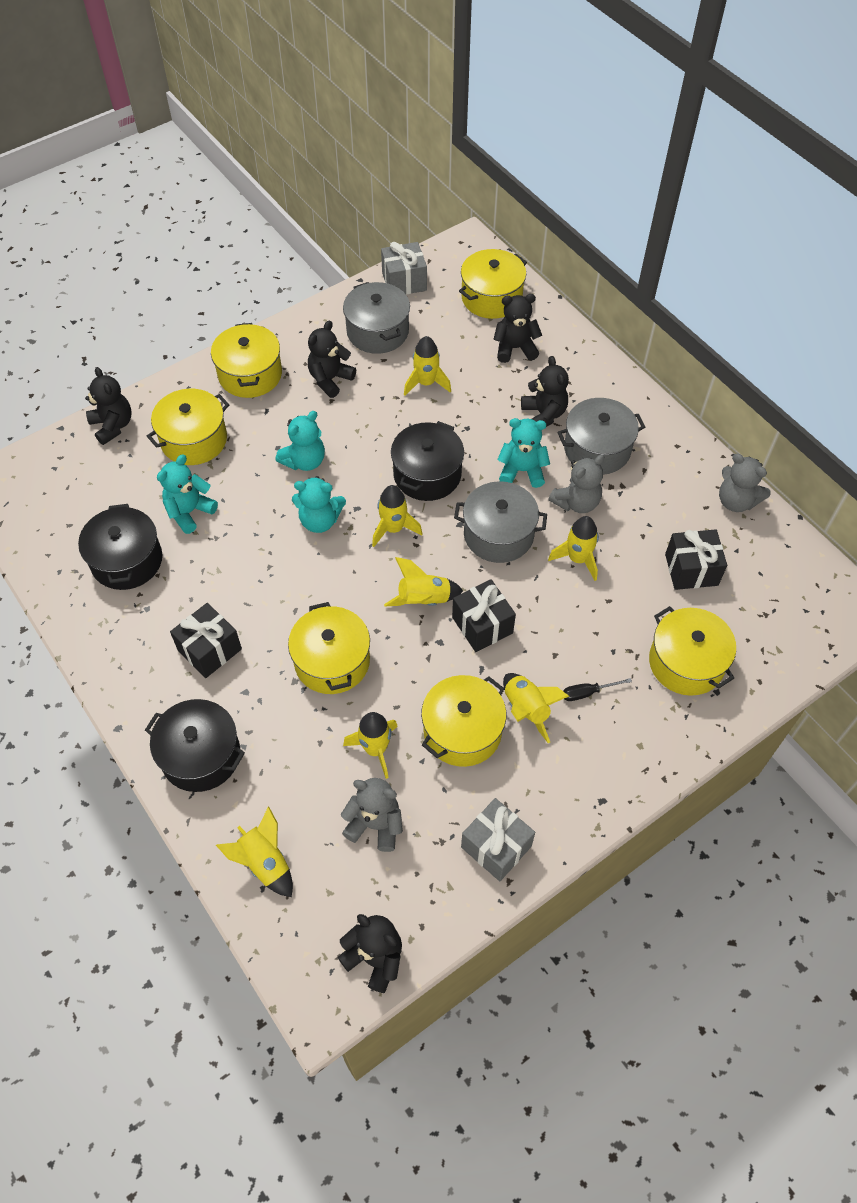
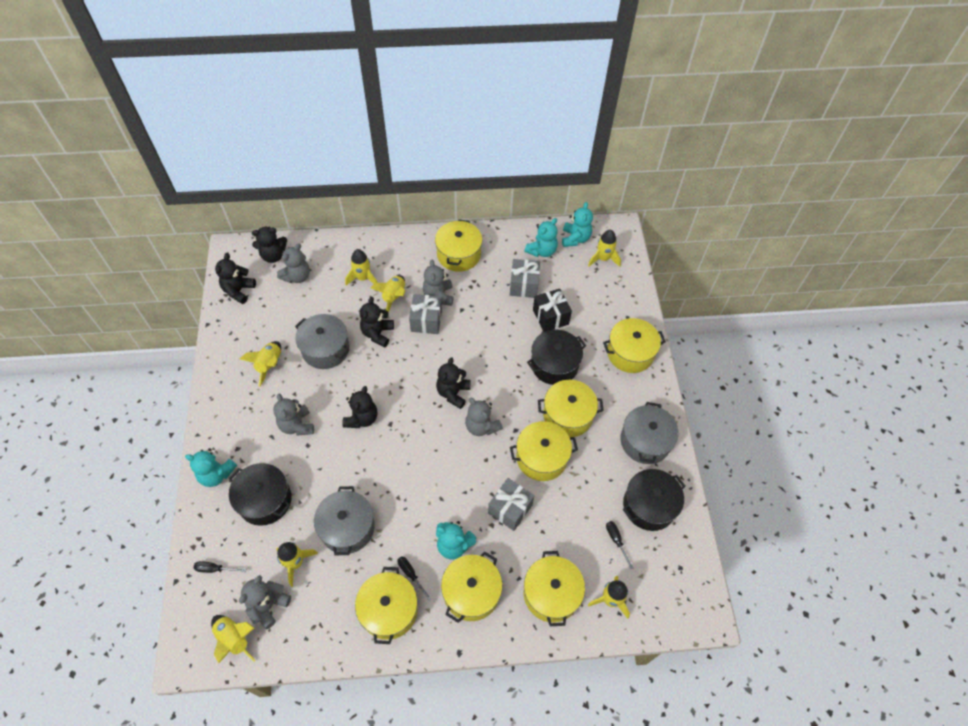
black gift: 3 -> 1
black screwdriver: 1 -> 3
grey gift: 2 -> 3
grey teddy bear: 3 -> 5
yellow pot: 6 -> 7

